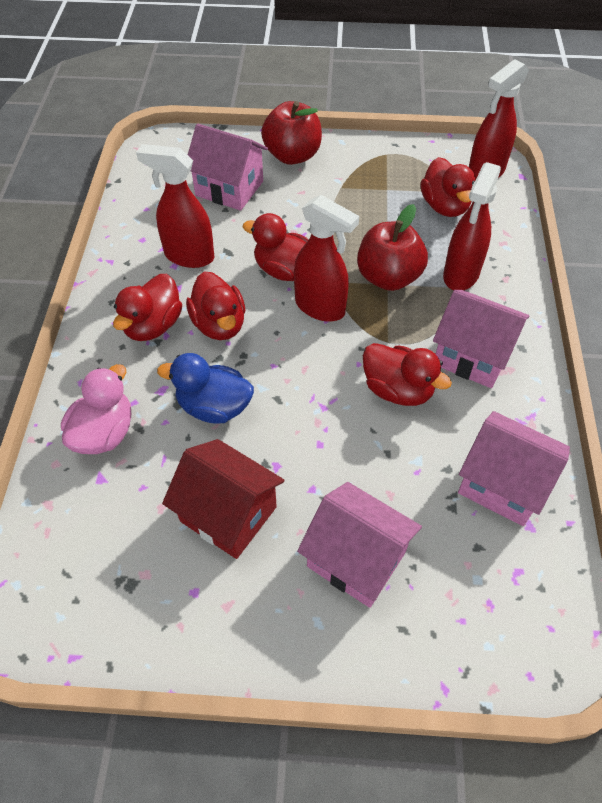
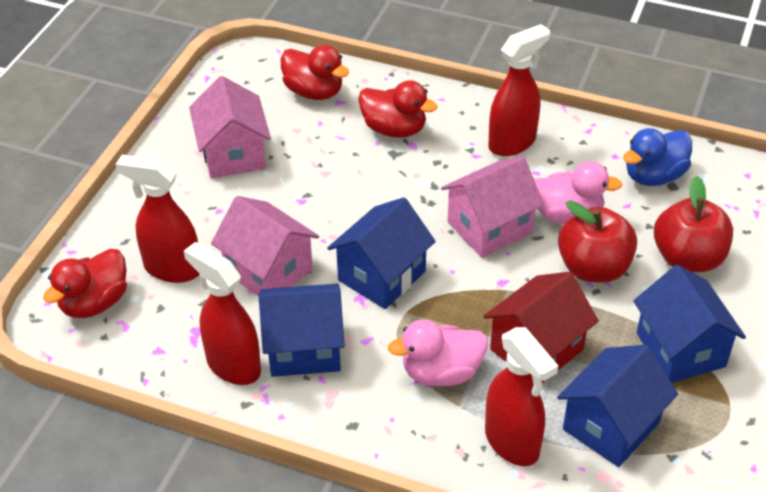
blue house: 0 -> 4
pink duck: 1 -> 2
pink house: 4 -> 3
red duck: 5 -> 3

